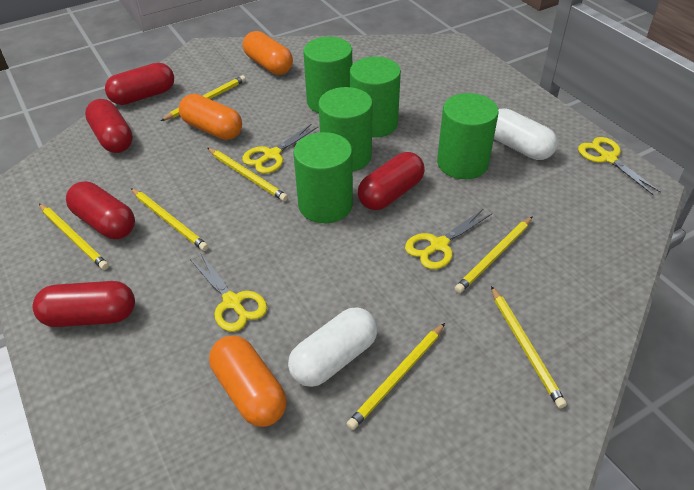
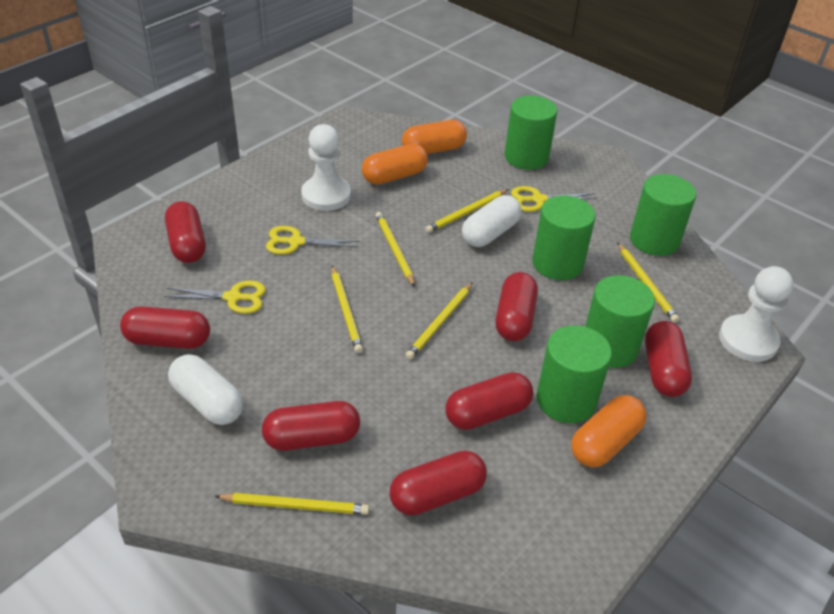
red capsule: 5 -> 7
white pawn: 0 -> 2
yellow pencil: 7 -> 6
yellow scissors: 4 -> 3

